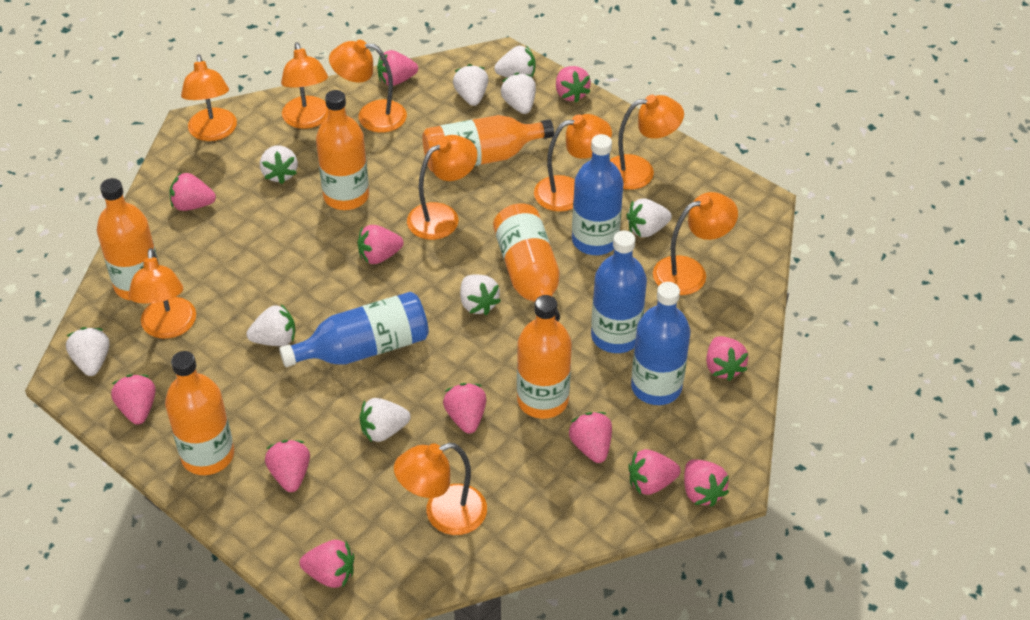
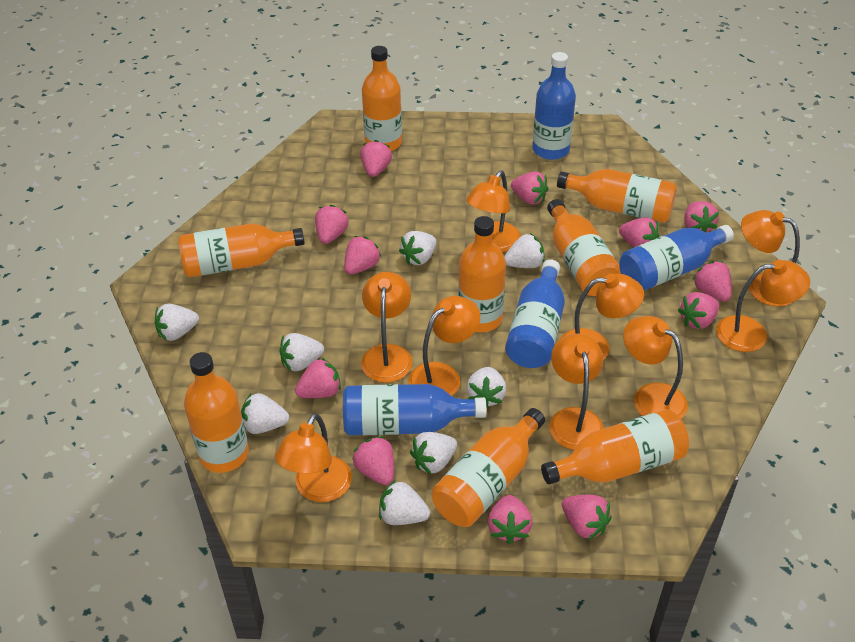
orange bottle: 6 -> 8
white strawberry: 9 -> 8

